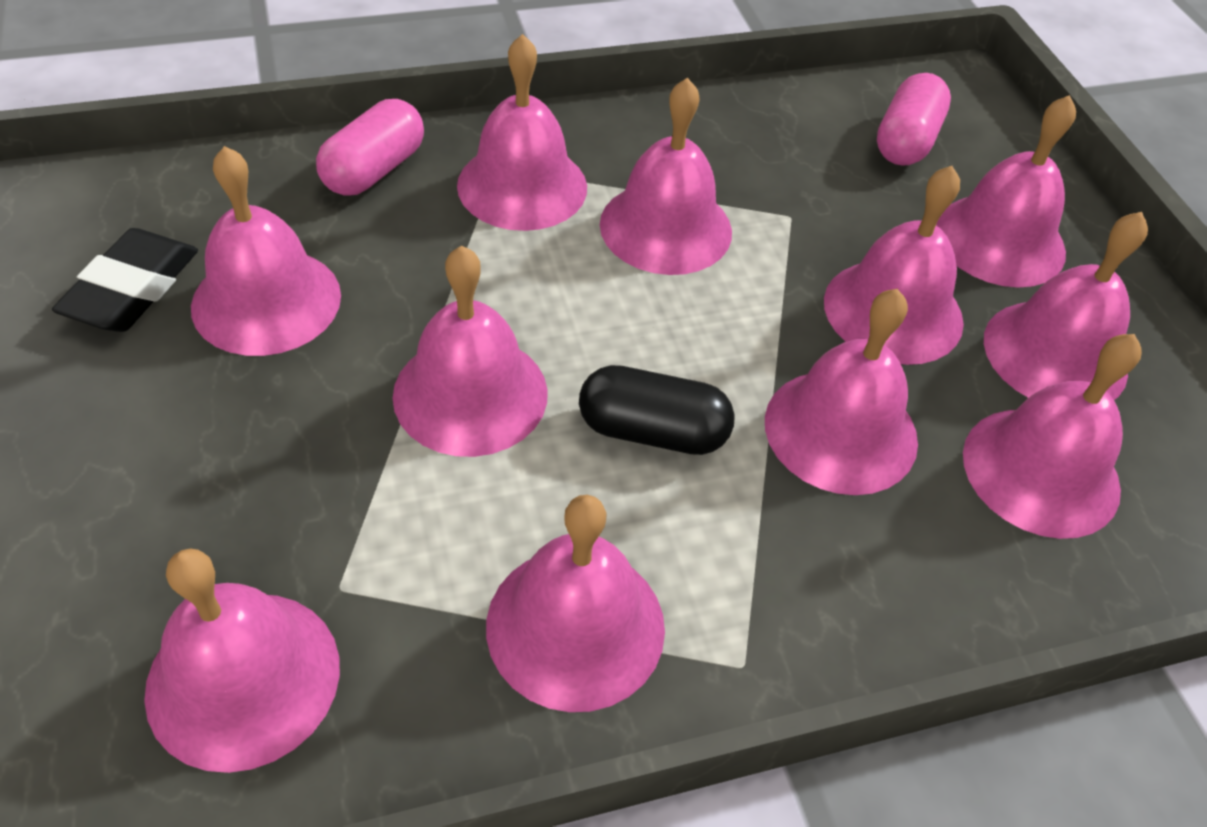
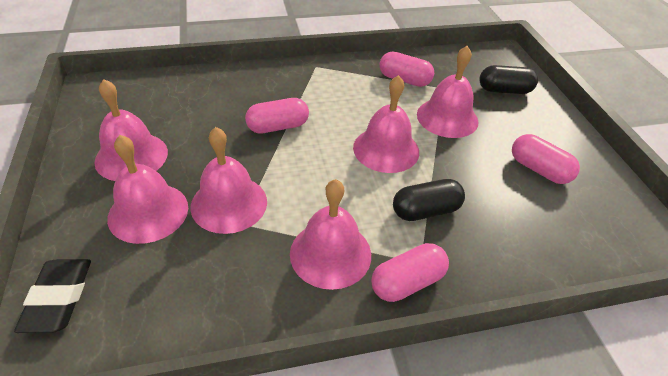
black capsule: 1 -> 2
pink bell: 11 -> 6
pink capsule: 2 -> 4

